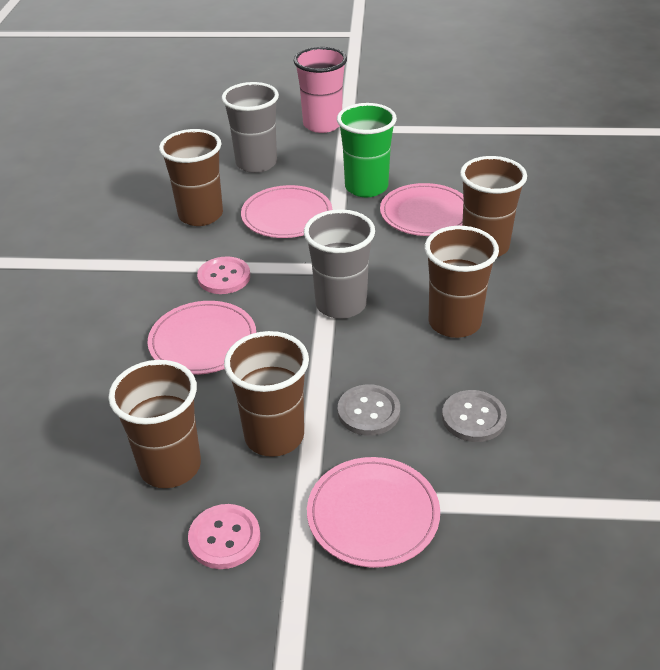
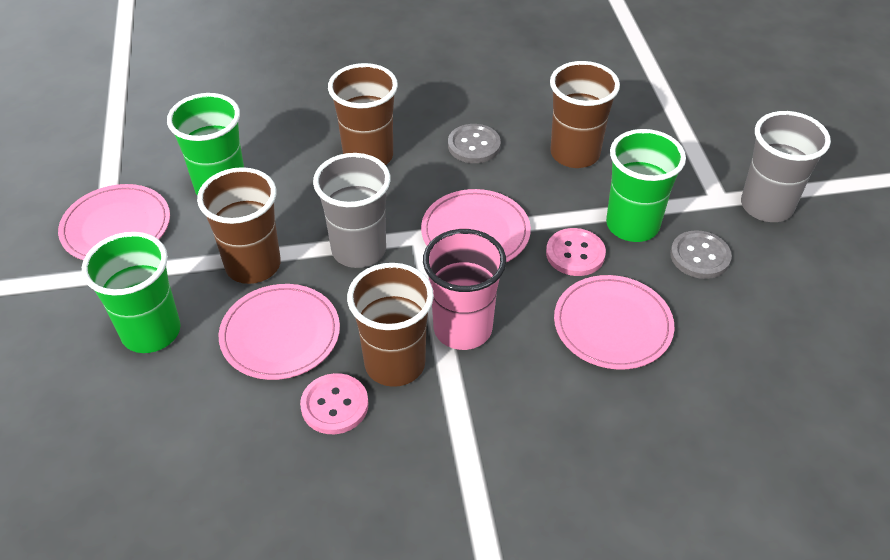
brown cup: 5 -> 4
green cup: 1 -> 3

